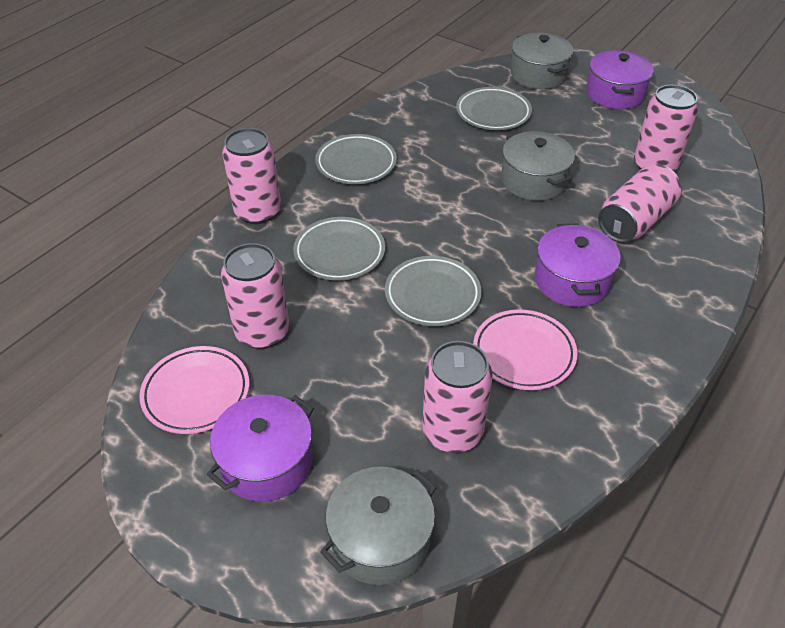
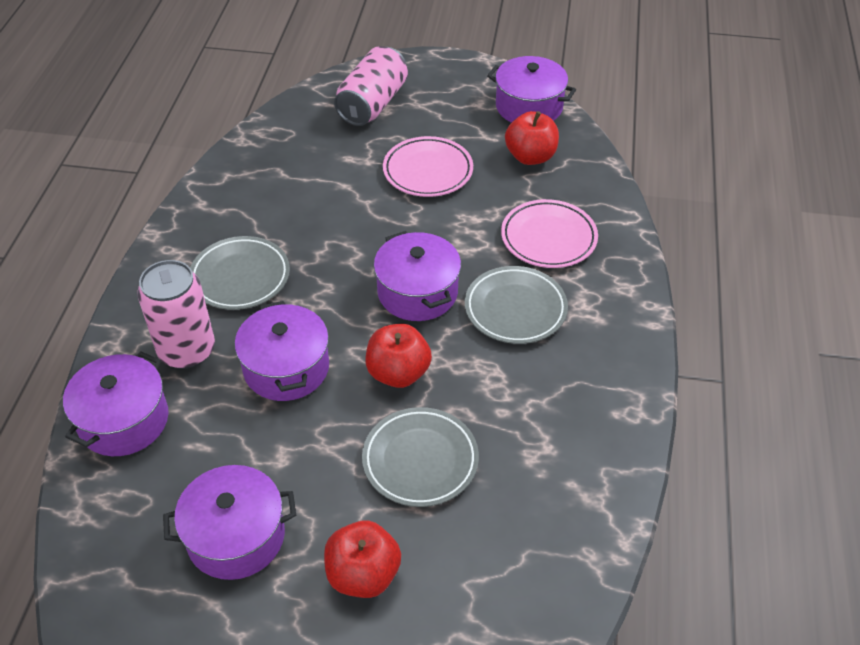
grey plate: 4 -> 3
grey pot: 3 -> 0
pink can: 5 -> 2
purple pot: 3 -> 5
red apple: 0 -> 3

